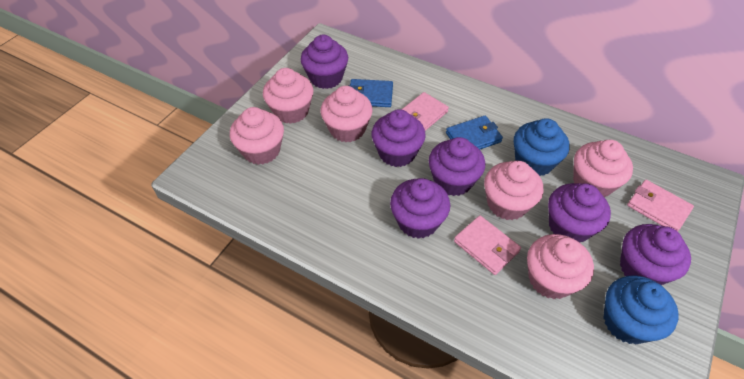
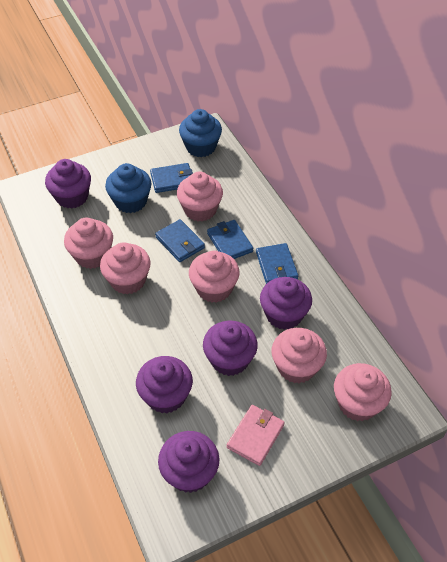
blue wallet: 2 -> 4
pink wallet: 3 -> 1
purple cupcake: 6 -> 5

